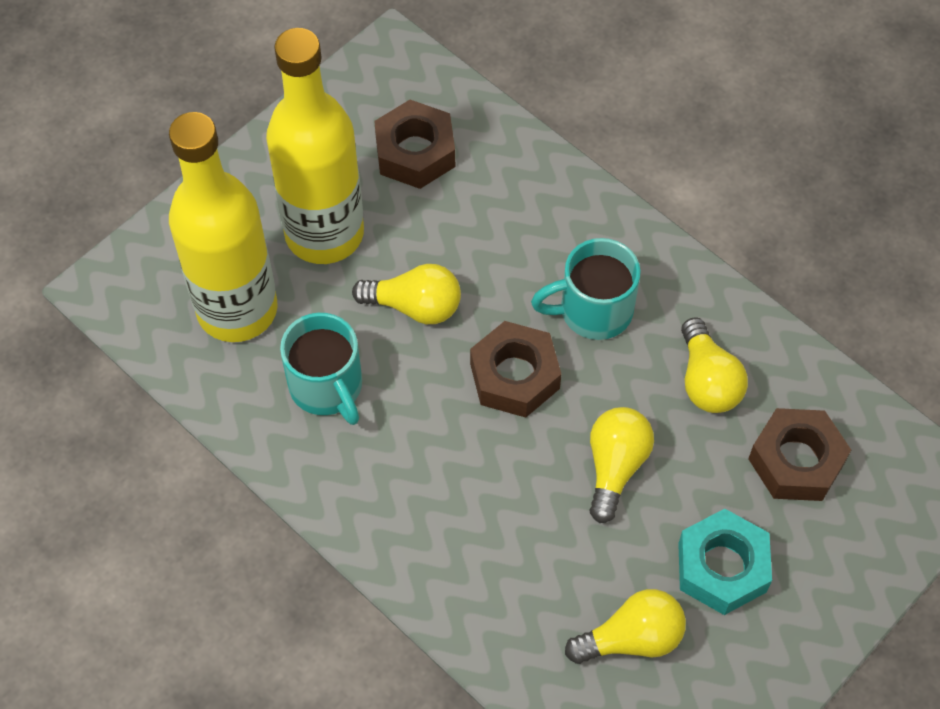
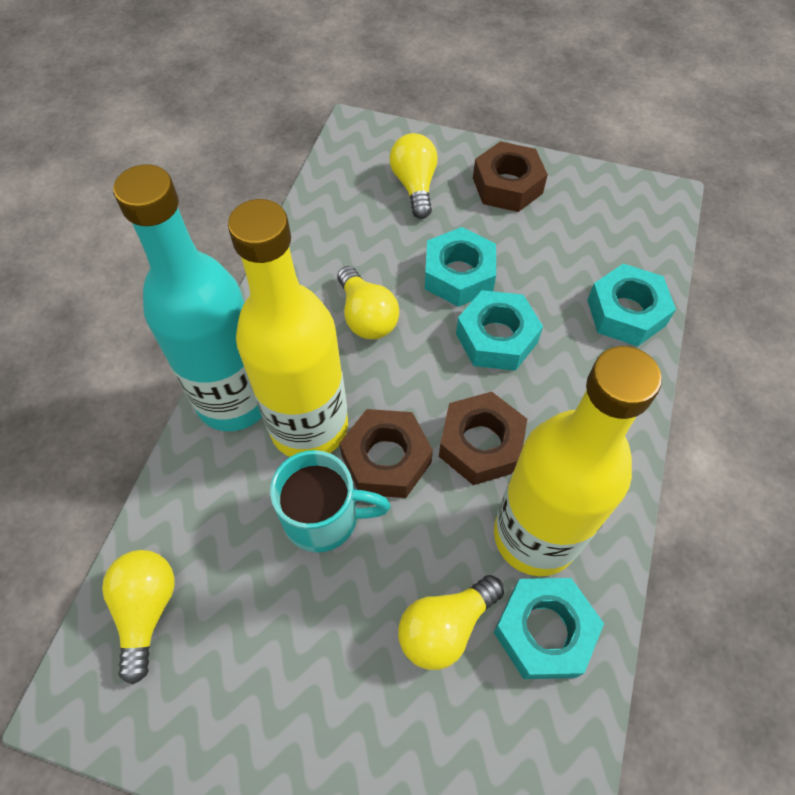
turquoise bottle: 0 -> 1
turquoise mug: 2 -> 1
turquoise nut: 1 -> 4

